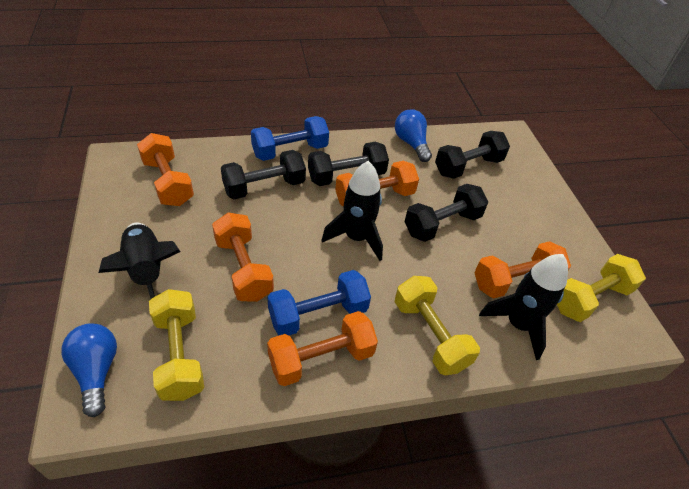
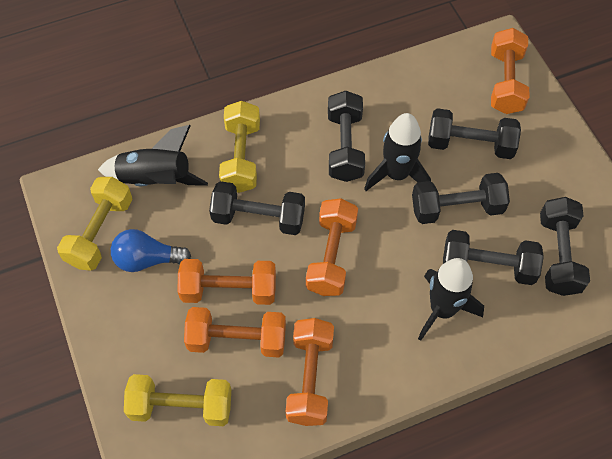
black dumbbell: 4 -> 6
blue dumbbell: 2 -> 0
blue light bulb: 2 -> 1

